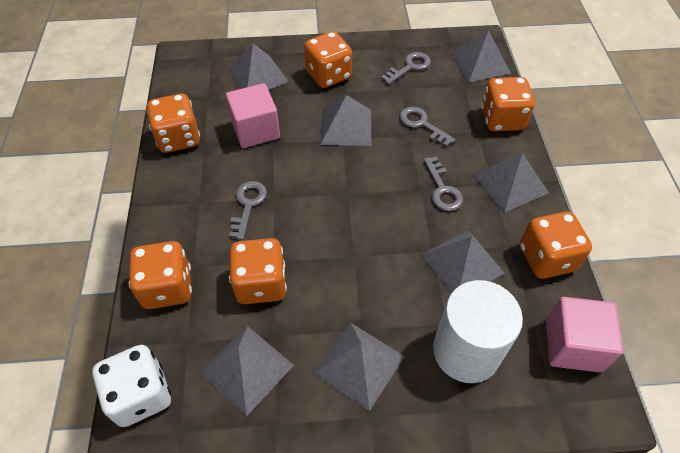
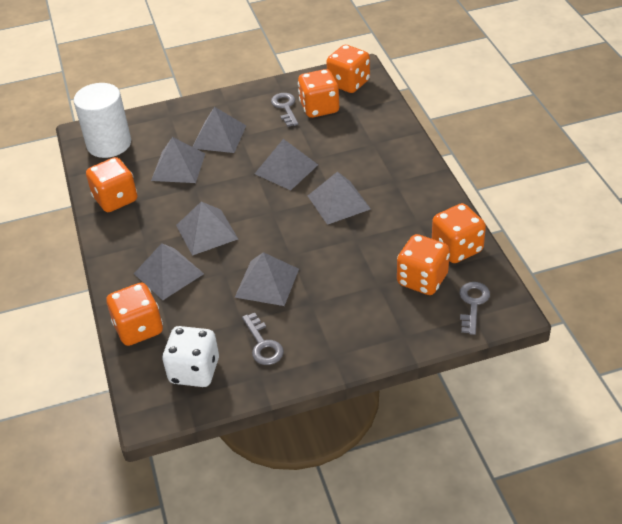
grey key: 4 -> 3
pink cube: 2 -> 0

